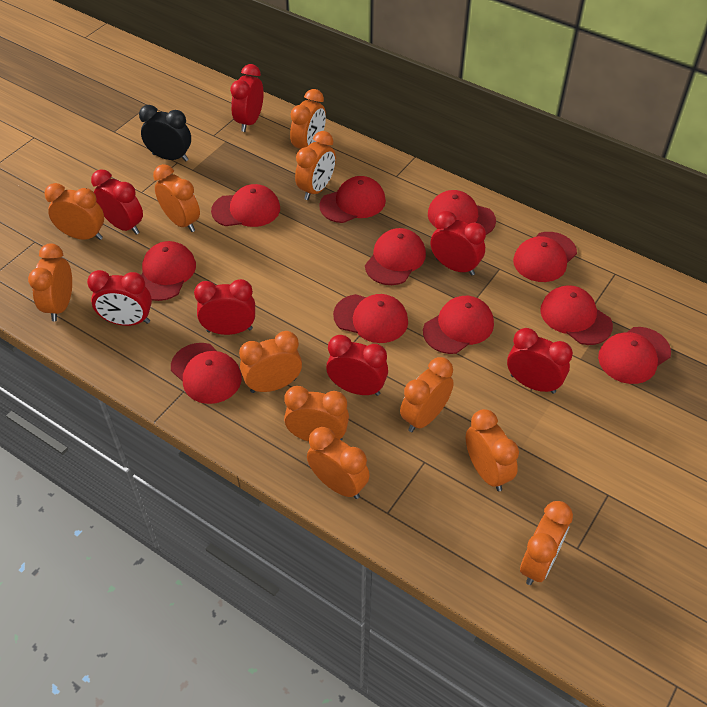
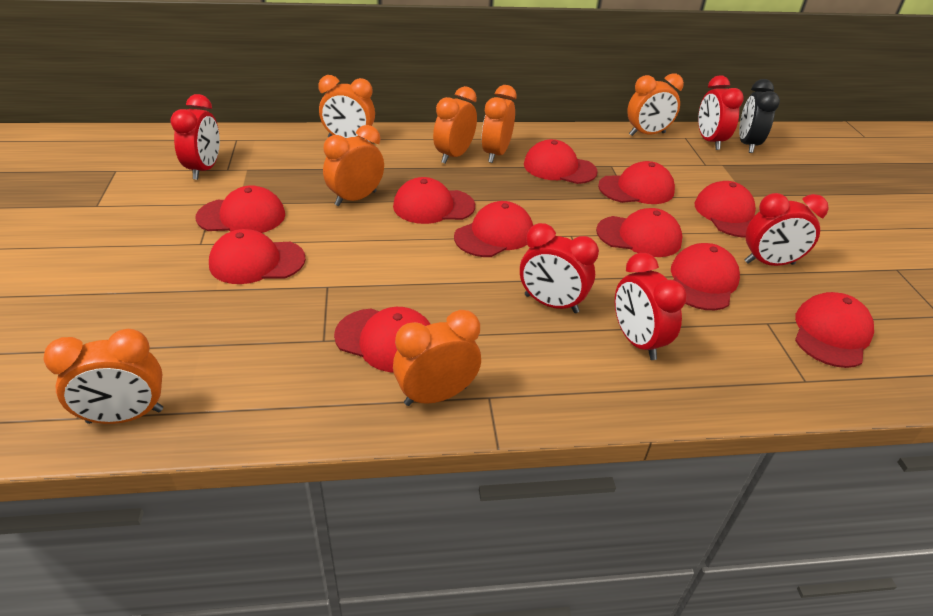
orange clock: 11 -> 7
red clock: 7 -> 5

